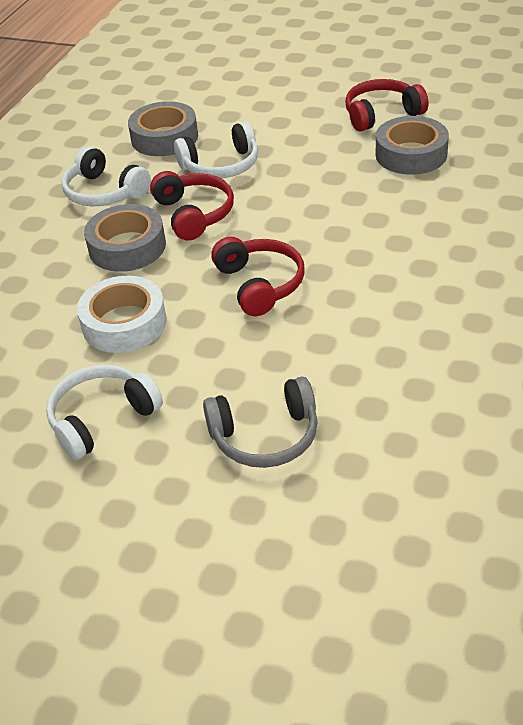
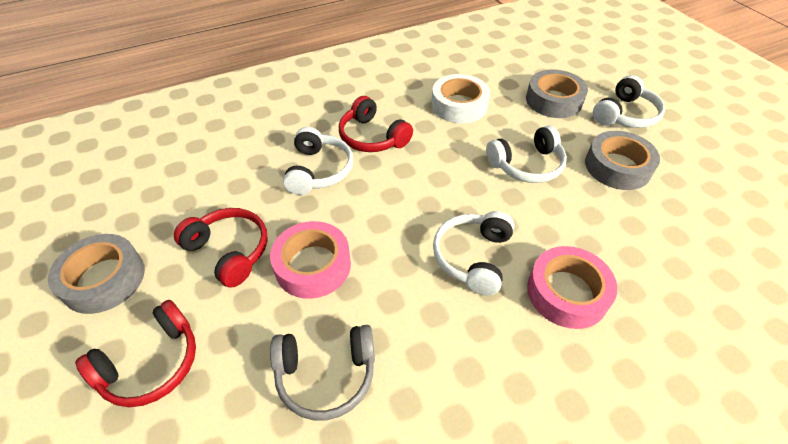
pink tape: 0 -> 2
white headphones: 3 -> 4

